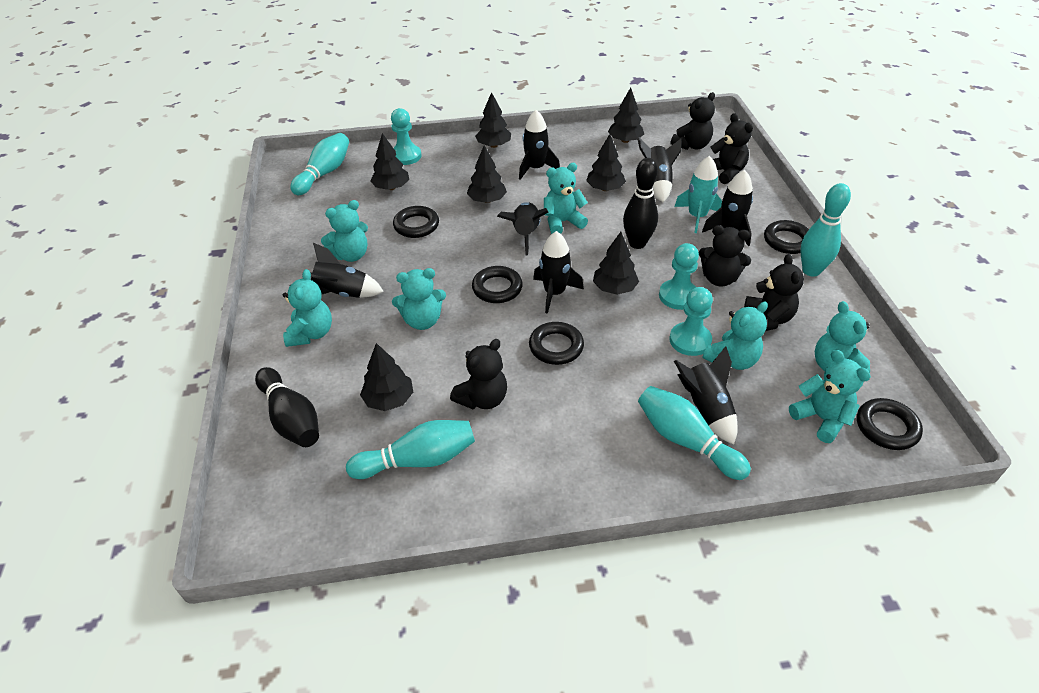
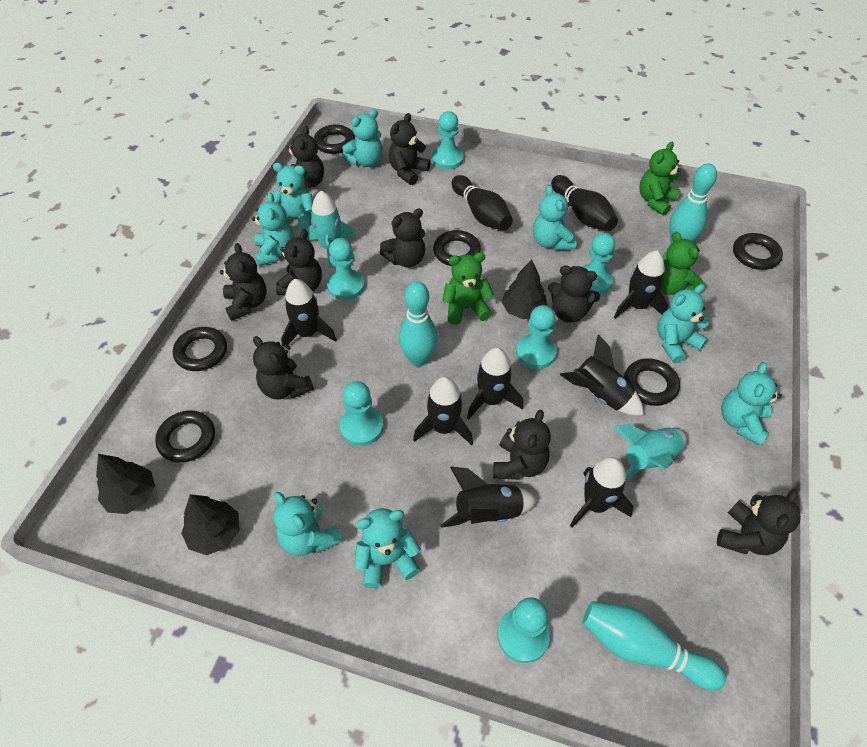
black ring: 5 -> 6
black teddy bear: 5 -> 9
black tree: 7 -> 3
green teddy bear: 0 -> 3
turquoise bowling pin: 4 -> 3
turquoise pawn: 3 -> 6
turquoise rocket: 1 -> 2
turquoise teddy bear: 7 -> 8

